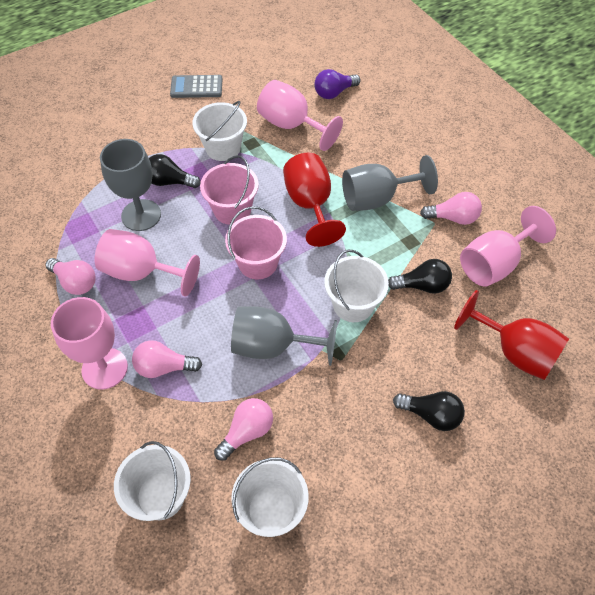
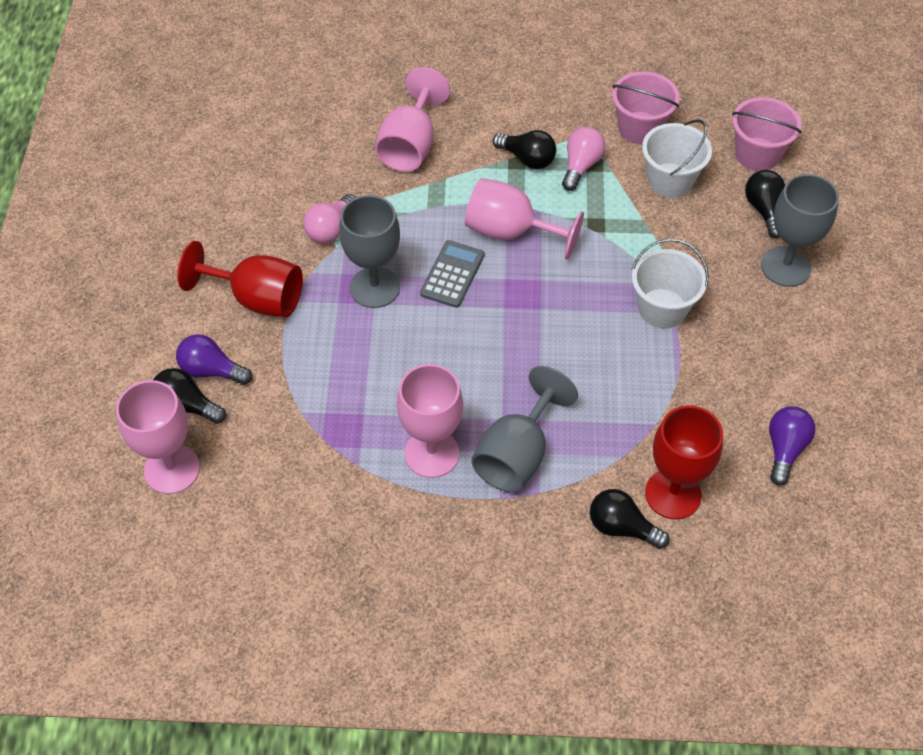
black light bulb: 3 -> 4
pink light bulb: 4 -> 2
purple light bulb: 1 -> 2
white bucket: 4 -> 2

